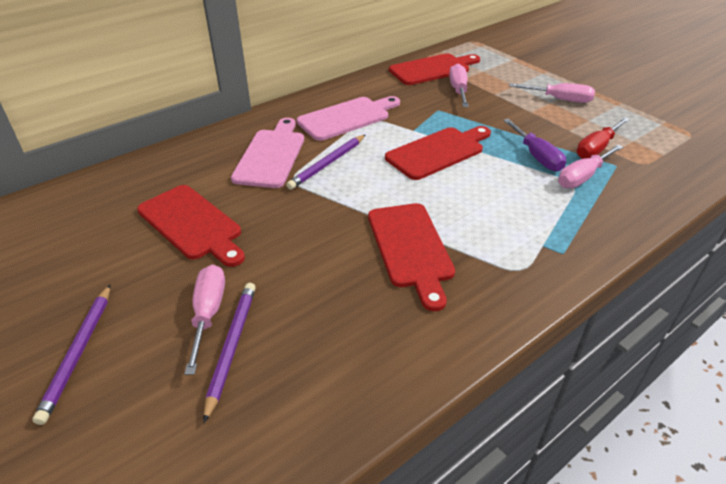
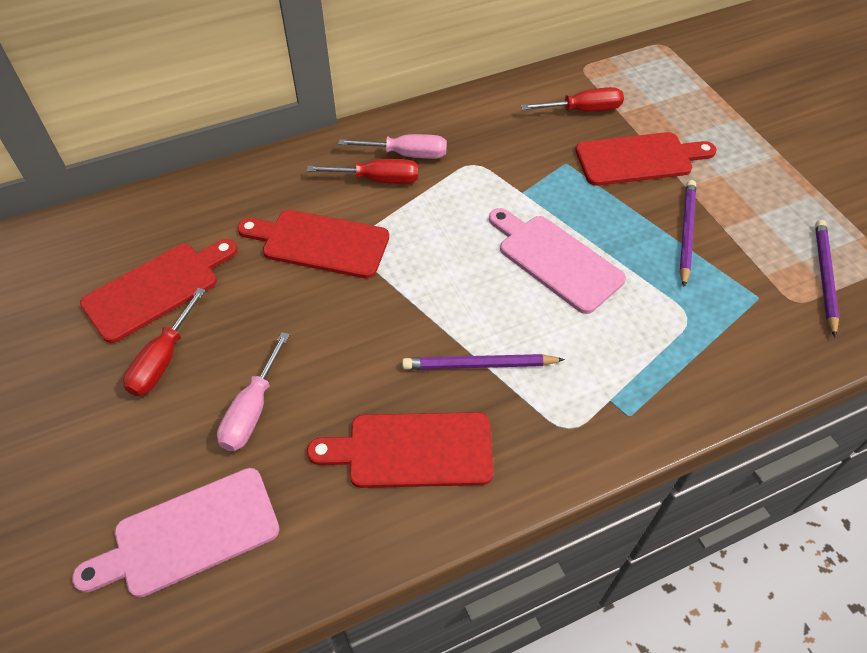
pink screwdriver: 4 -> 2
purple screwdriver: 1 -> 0
red screwdriver: 1 -> 3

